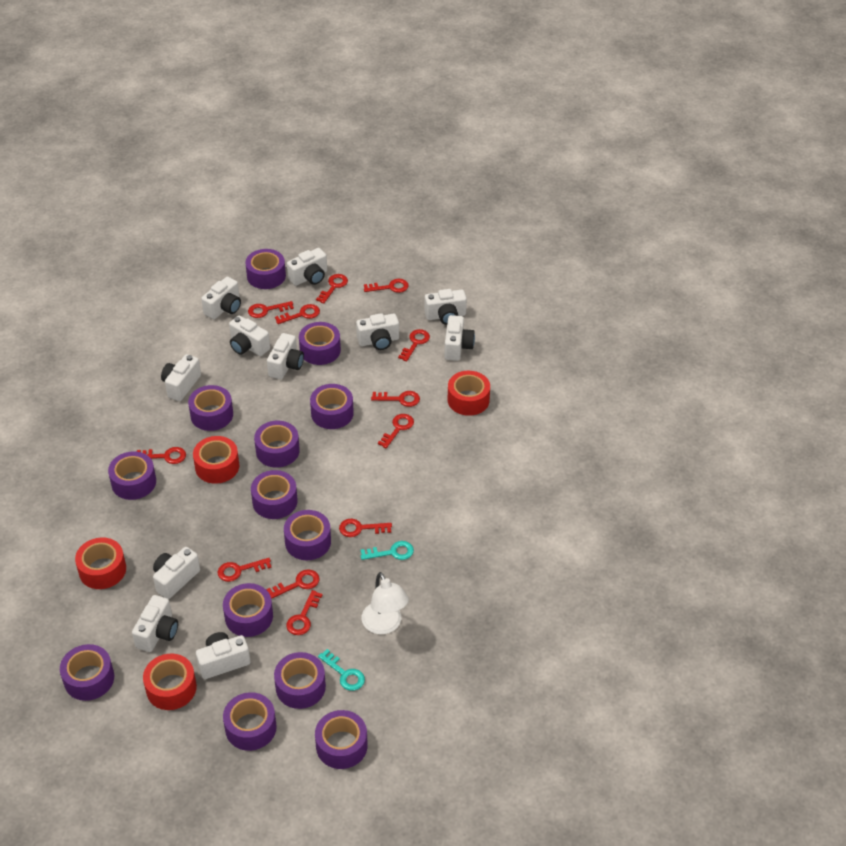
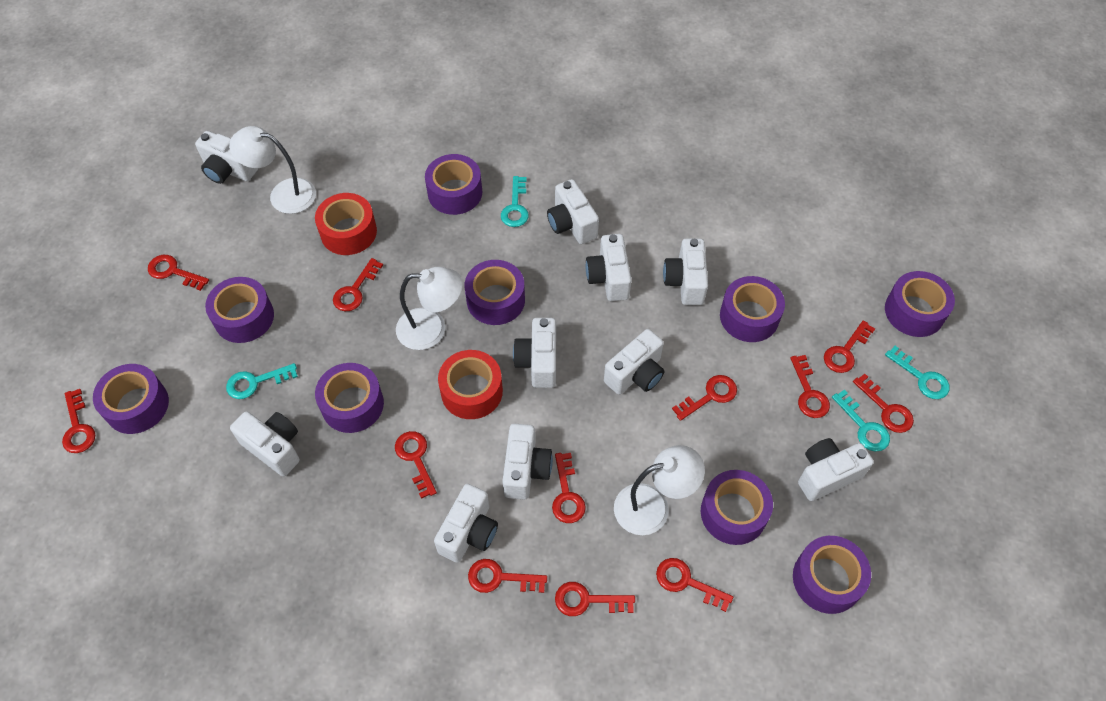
purple tape: 13 -> 9
red tape: 4 -> 2
turquoise key: 2 -> 4
white camera: 11 -> 10
white lamp: 1 -> 3

